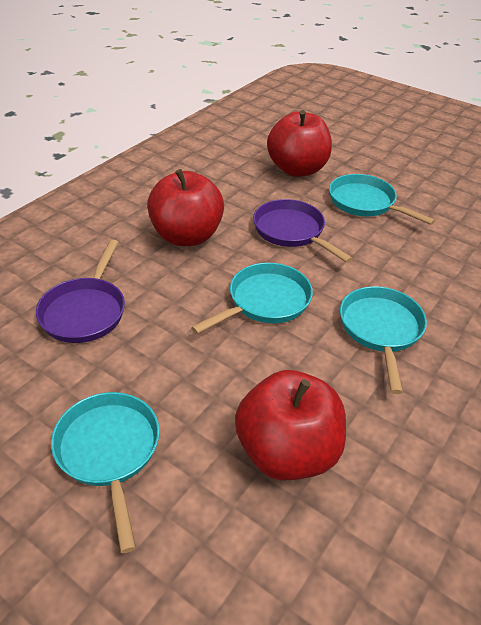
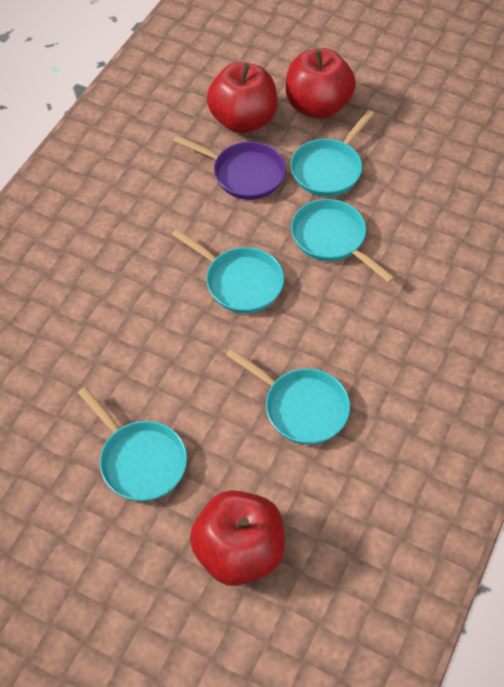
purple pan: 2 -> 1
turquoise pan: 4 -> 5

